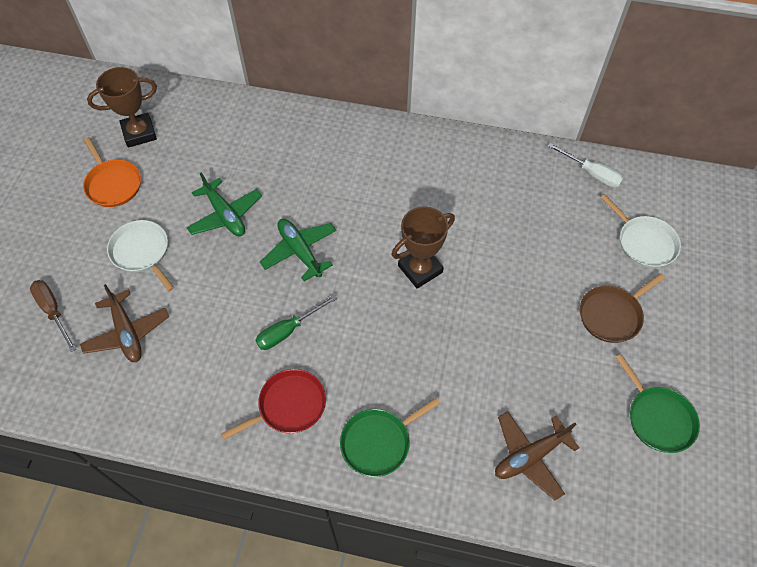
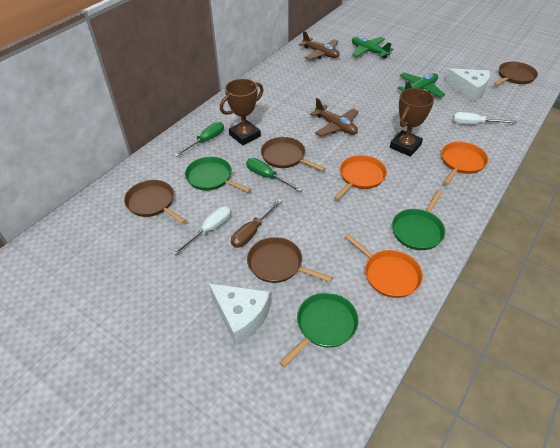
brown pan: 1 -> 4
green pan: 2 -> 3
green screwdriver: 1 -> 2
orange pan: 1 -> 3
red pan: 1 -> 0
white cheese: 0 -> 2
white pan: 2 -> 0
white screwdriver: 1 -> 2

